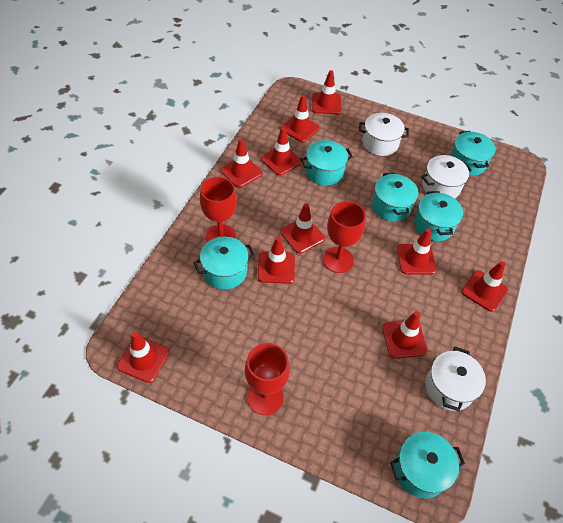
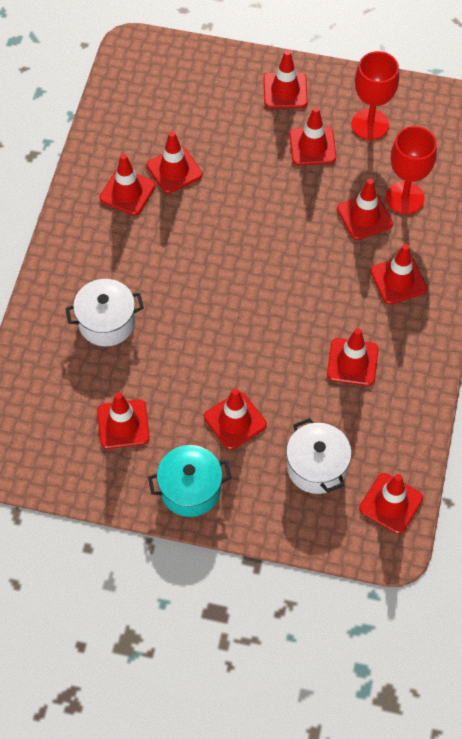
red goblet: 3 -> 2
turquoise pot: 6 -> 1
white pot: 3 -> 2

